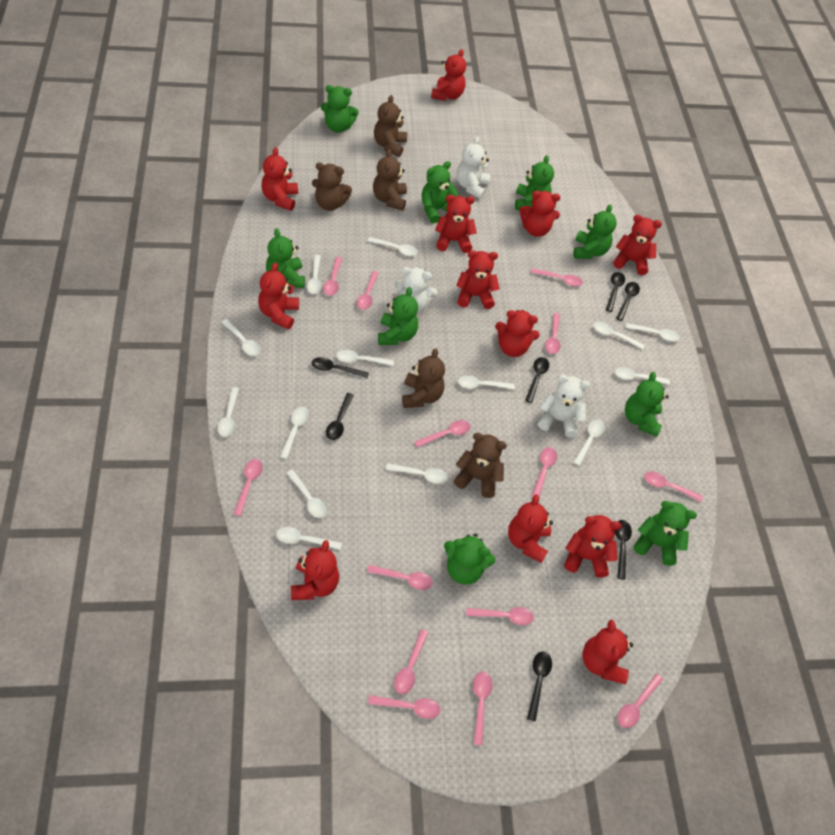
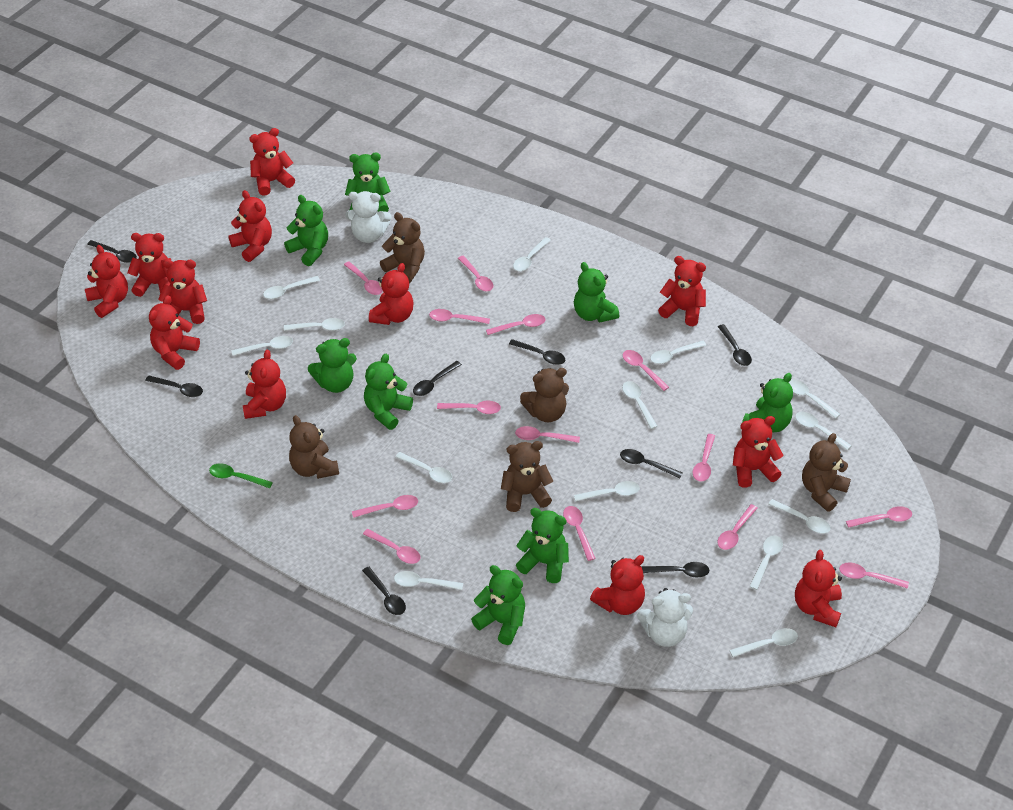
black spoon: 7 -> 8
green spoon: 0 -> 1
green teddy bear: 9 -> 8
white teddy bear: 3 -> 2

